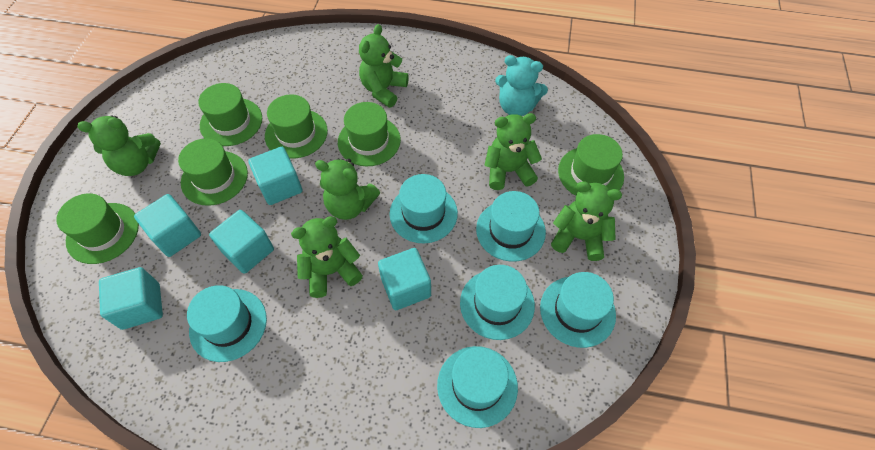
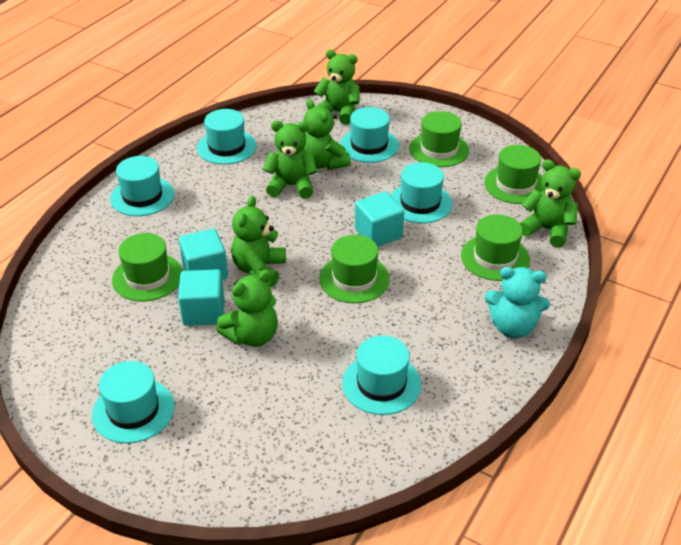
green hat: 6 -> 5
turquoise cube: 5 -> 3

